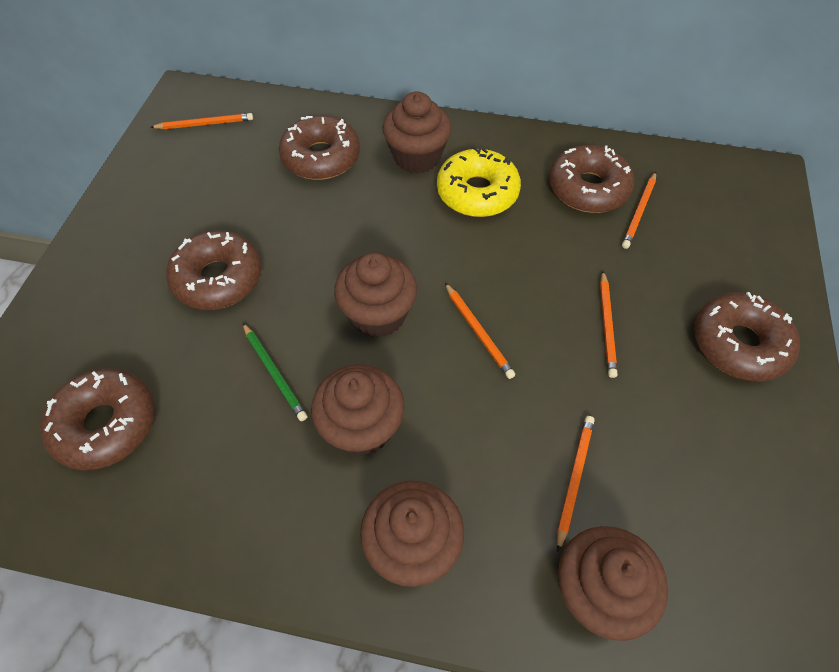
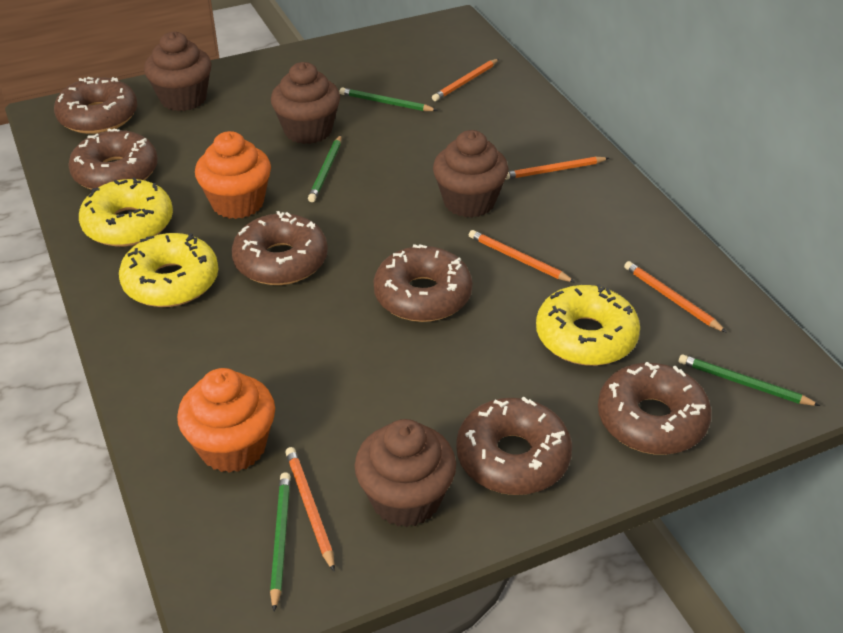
brown cupcake: 5 -> 4
brown donut: 5 -> 6
green pencil: 1 -> 4
orange cupcake: 0 -> 2
yellow donut: 1 -> 3

